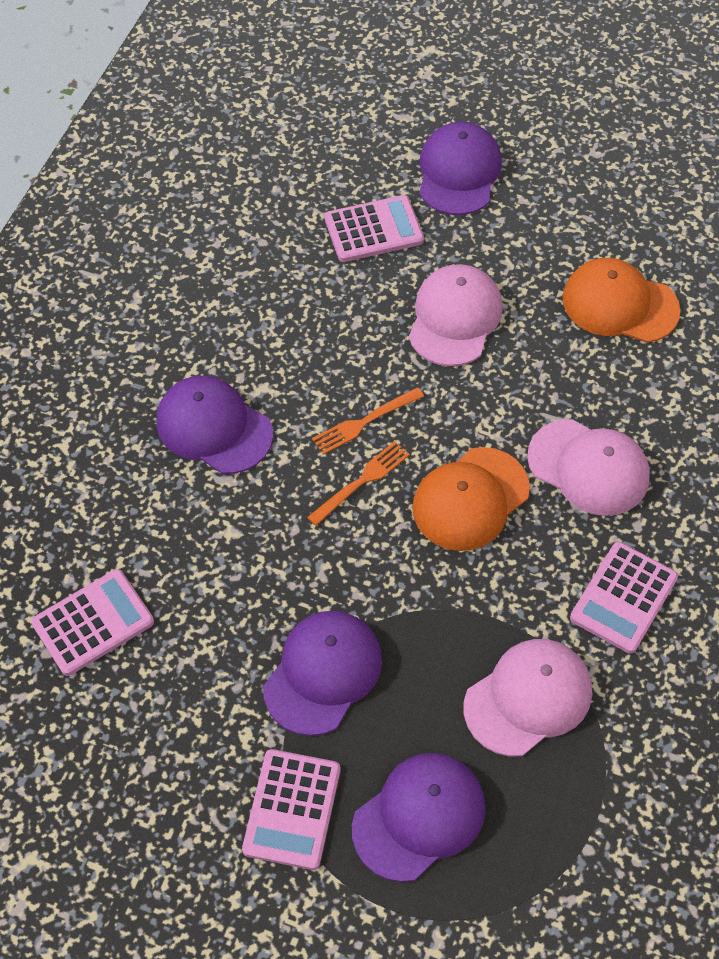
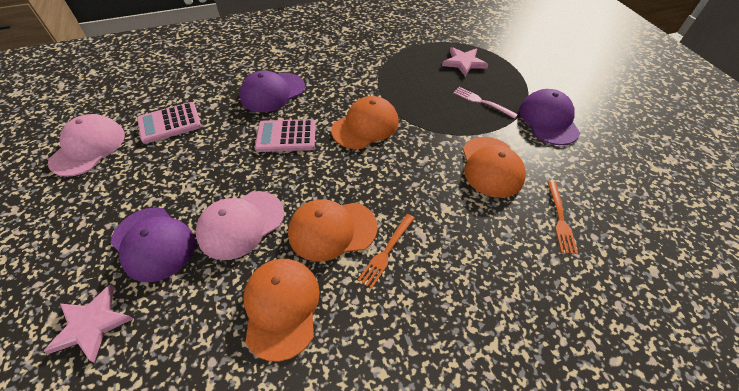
orange cap: 2 -> 4
pink calculator: 4 -> 2
pink cap: 3 -> 2
pink fork: 0 -> 1
pink star: 0 -> 2
purple cap: 4 -> 3

